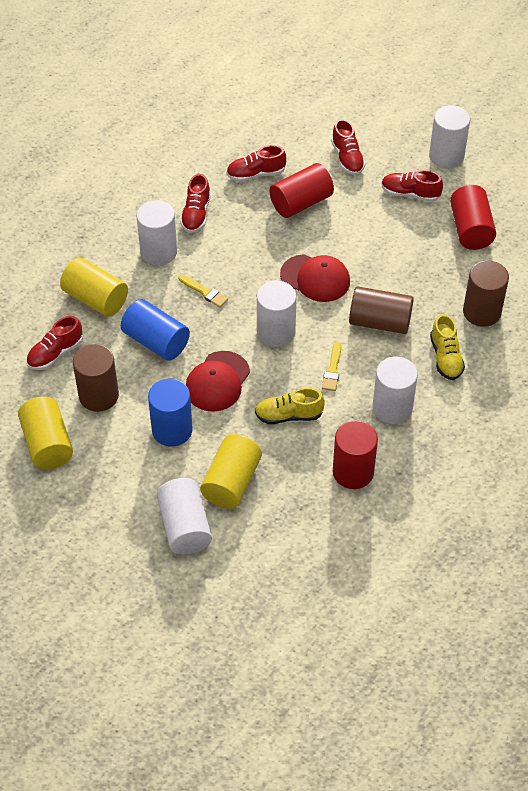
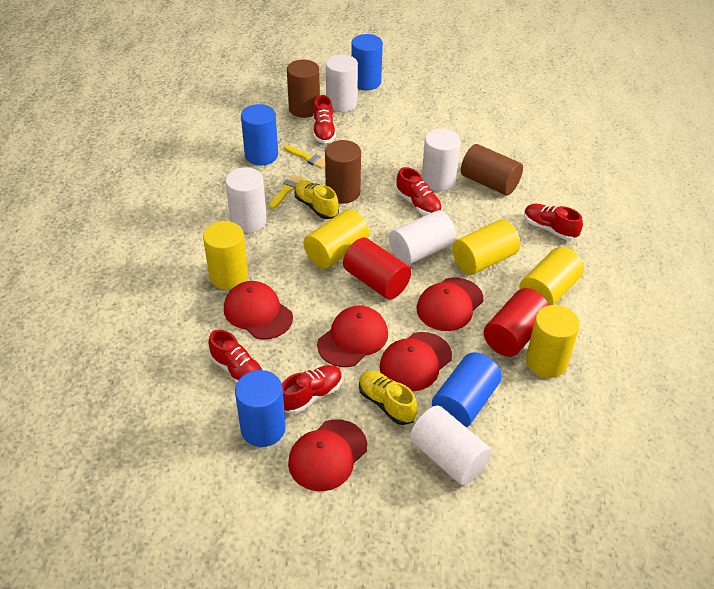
blue cylinder: 2 -> 4
red cap: 2 -> 5
red cylinder: 3 -> 2
yellow cylinder: 3 -> 5

